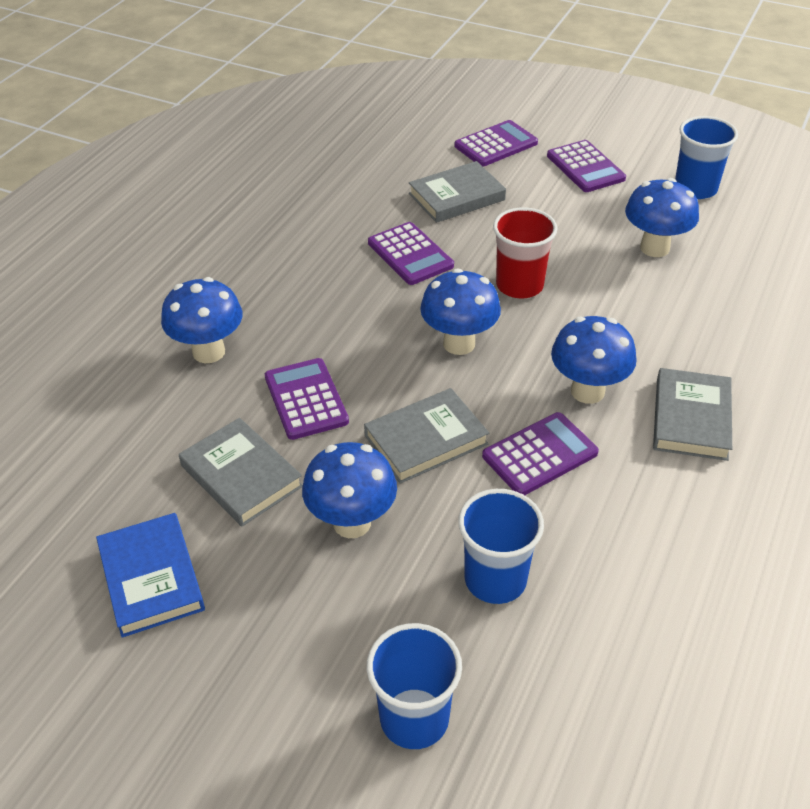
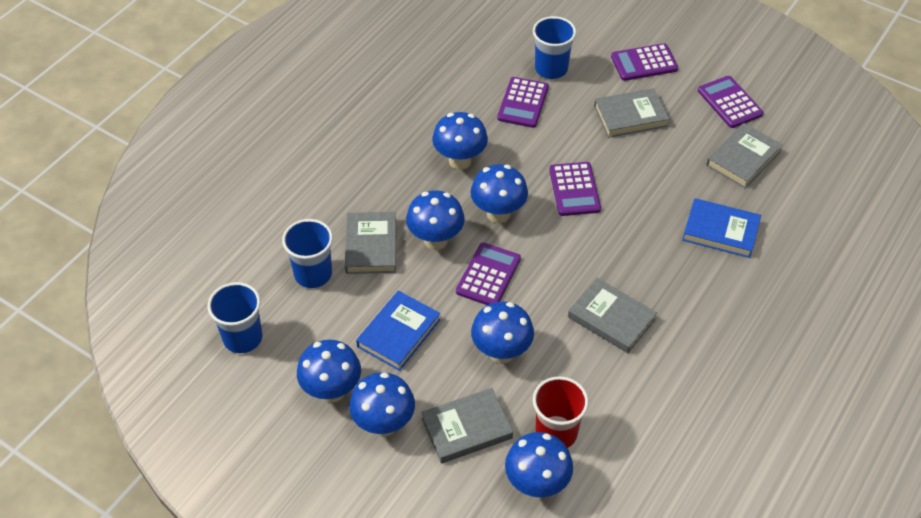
blue book: 1 -> 2
blue mushroom: 5 -> 7
grey book: 4 -> 5

